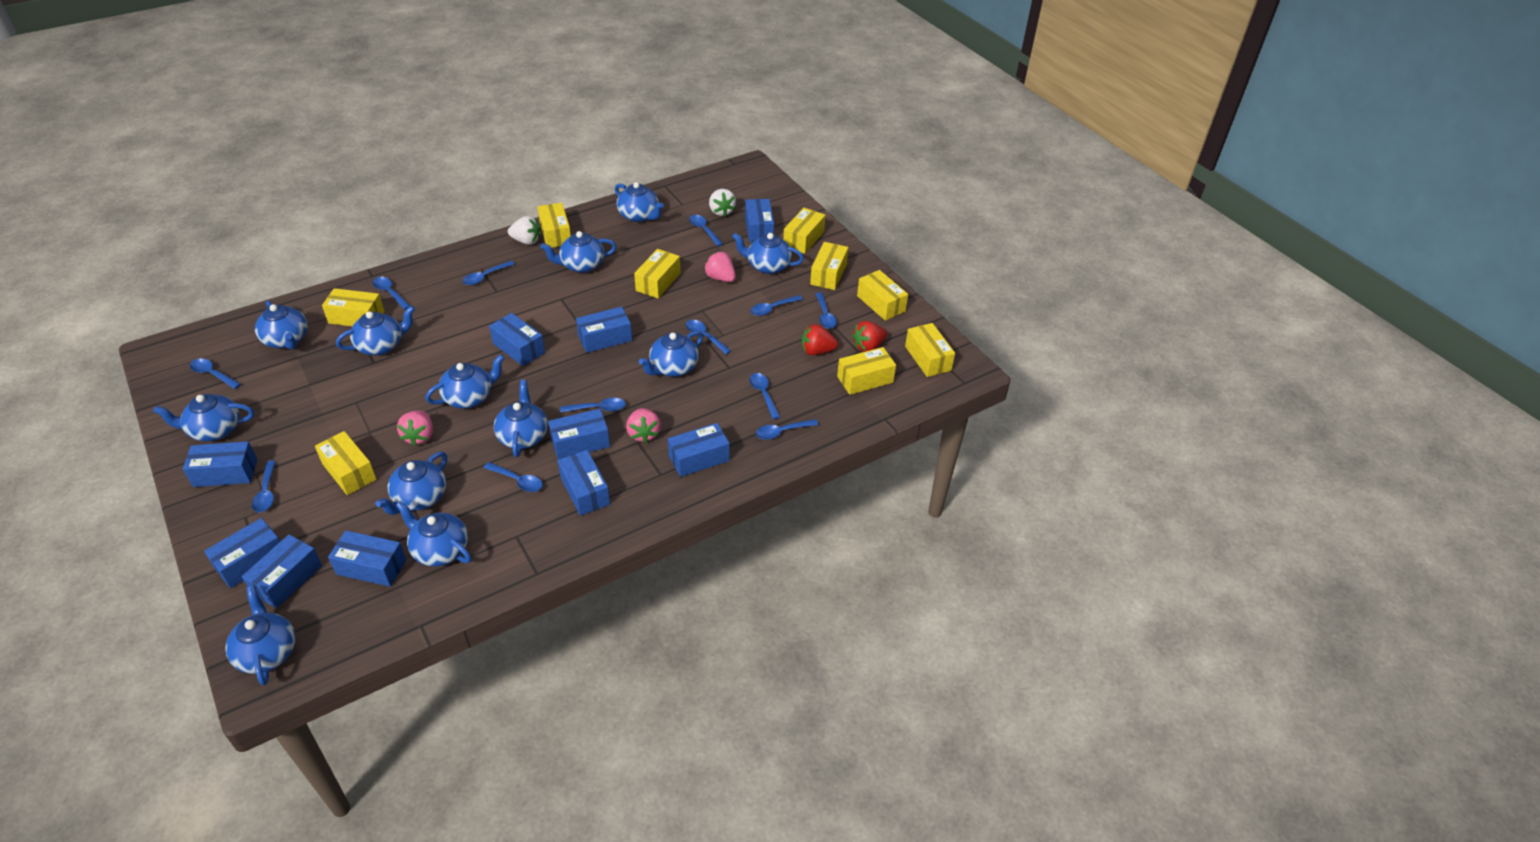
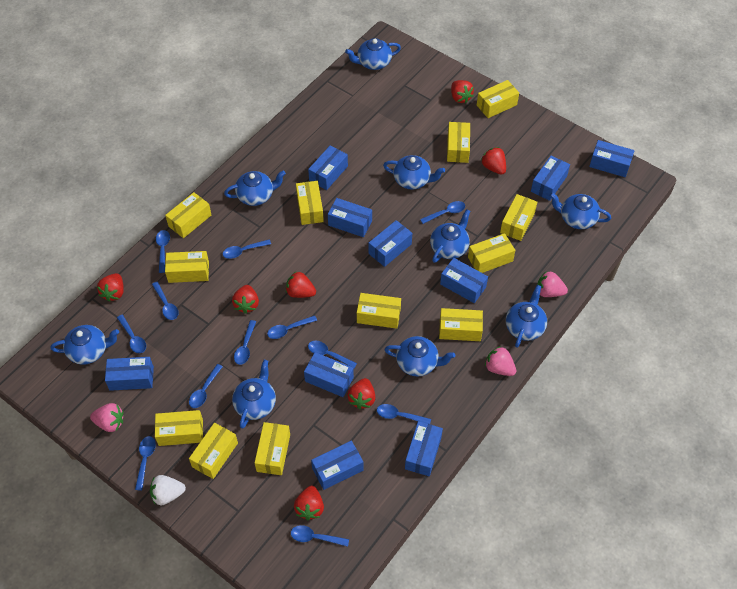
blue teapot: 12 -> 9
red strawberry: 2 -> 7
white strawberry: 2 -> 1
yellow box: 9 -> 12

